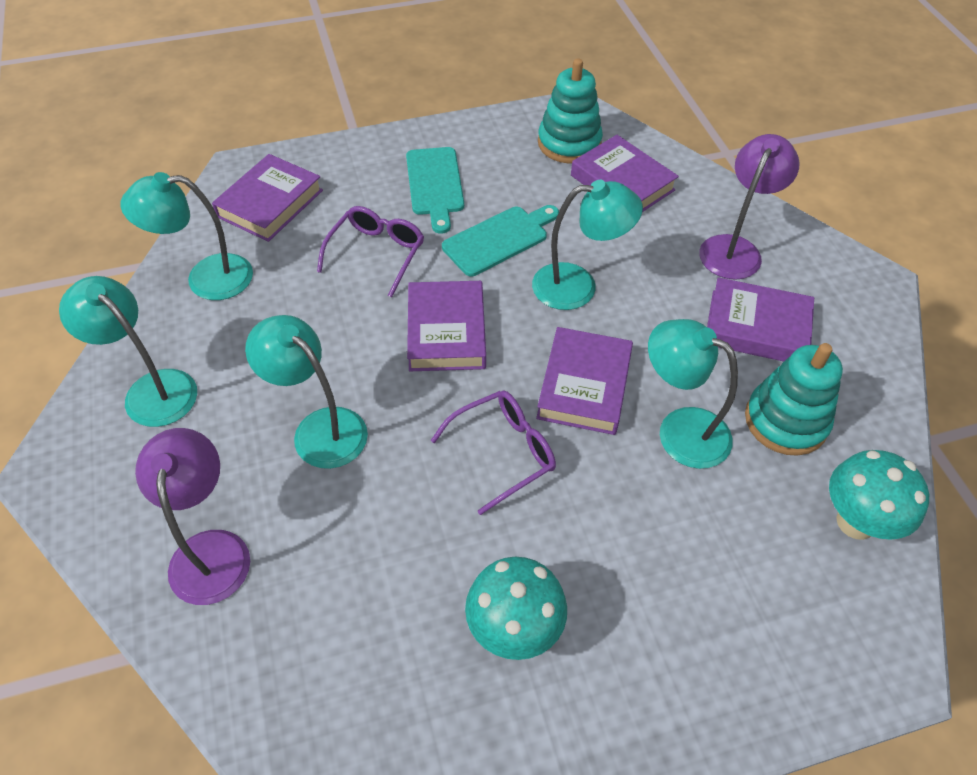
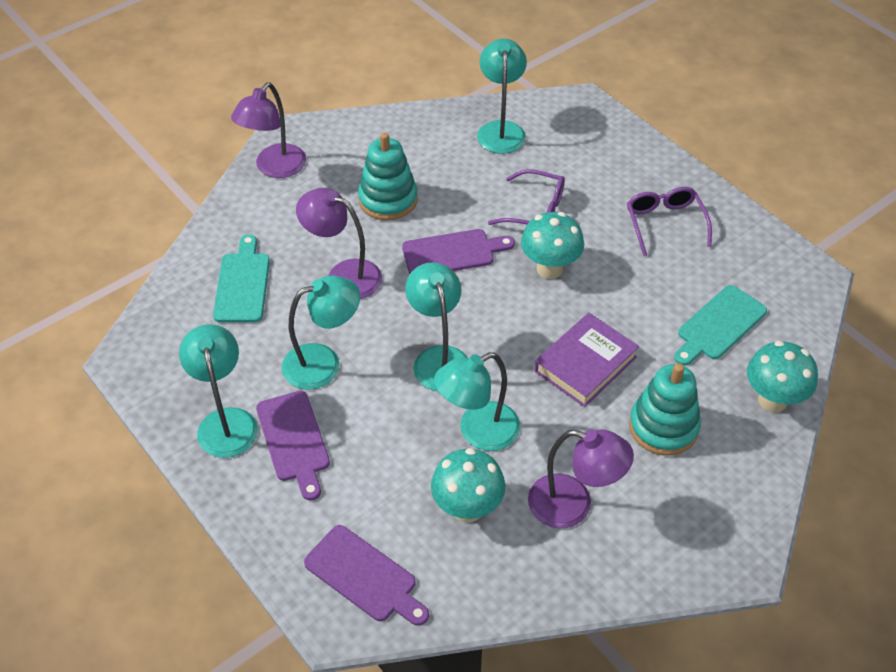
purple book: 5 -> 1
purple cutting board: 0 -> 3
purple lamp: 2 -> 3
turquoise mushroom: 2 -> 3

